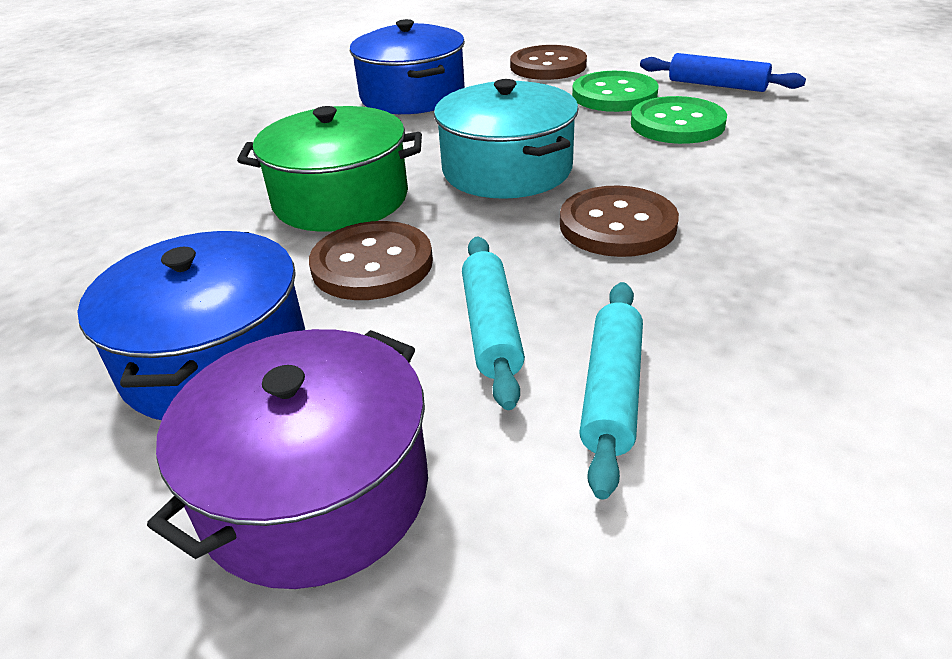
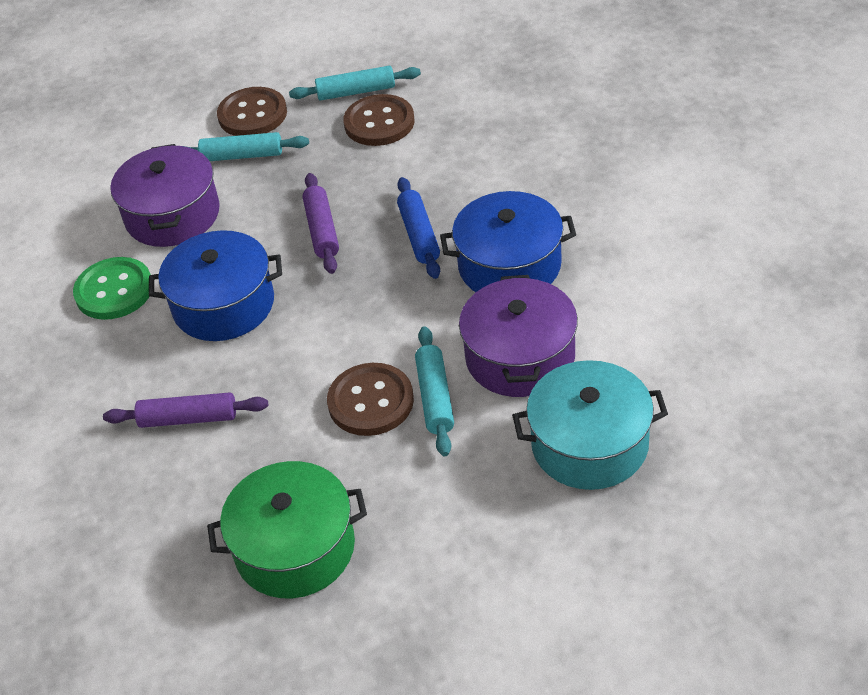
green button: 2 -> 1
purple pot: 1 -> 2
purple rolling pin: 0 -> 2
turquoise rolling pin: 2 -> 3

